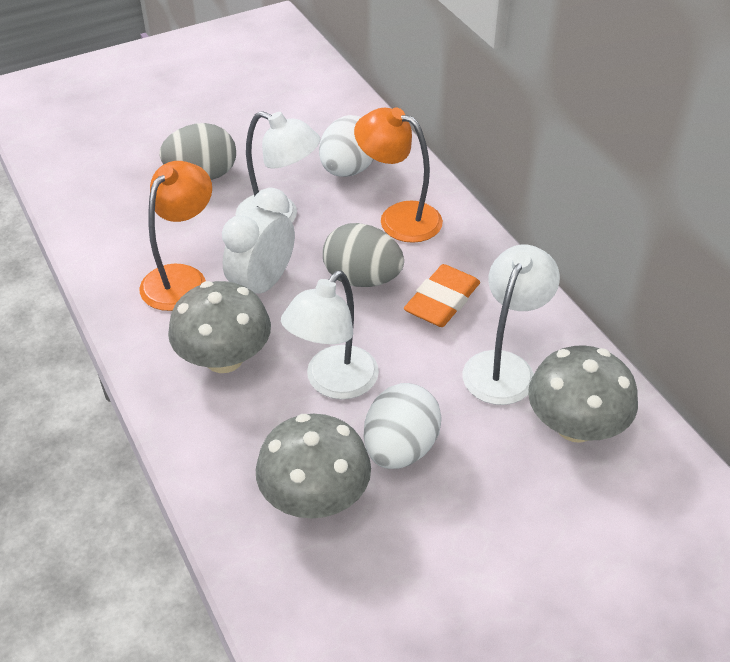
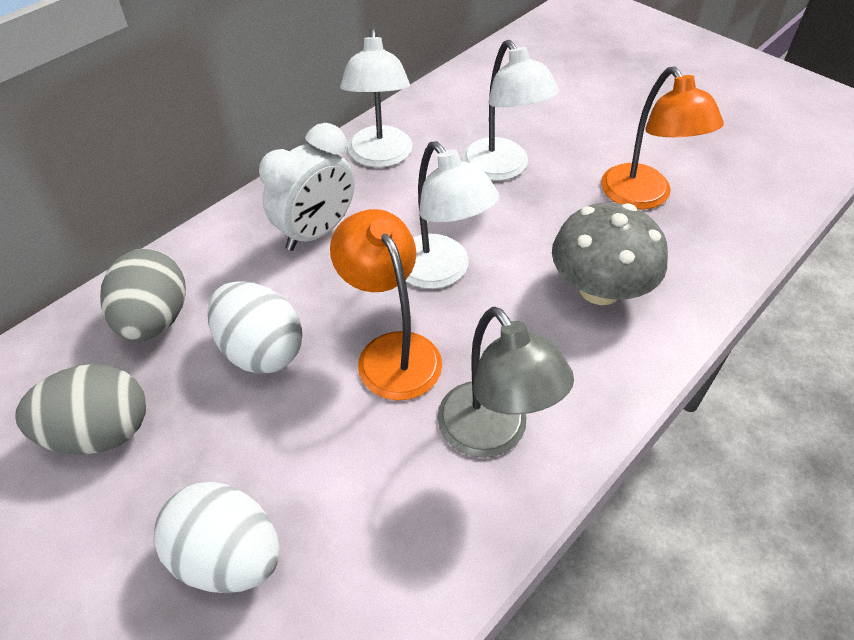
grey lamp: 0 -> 1
grey mushroom: 3 -> 1
orange eraser: 1 -> 0

